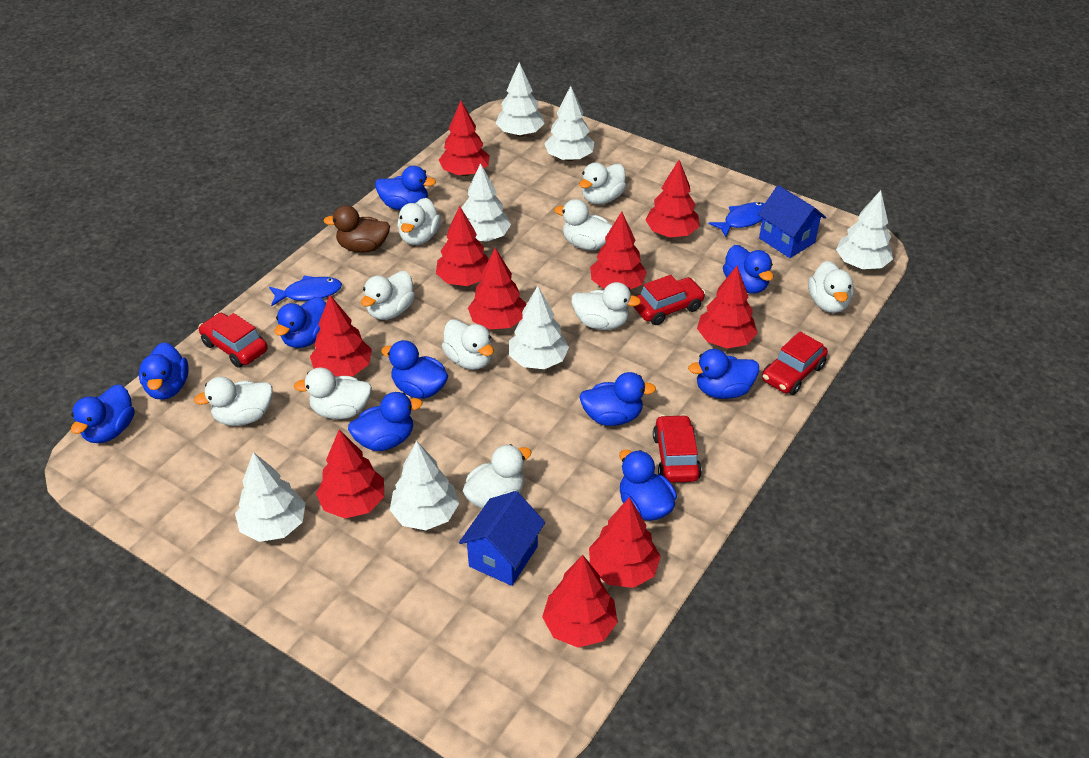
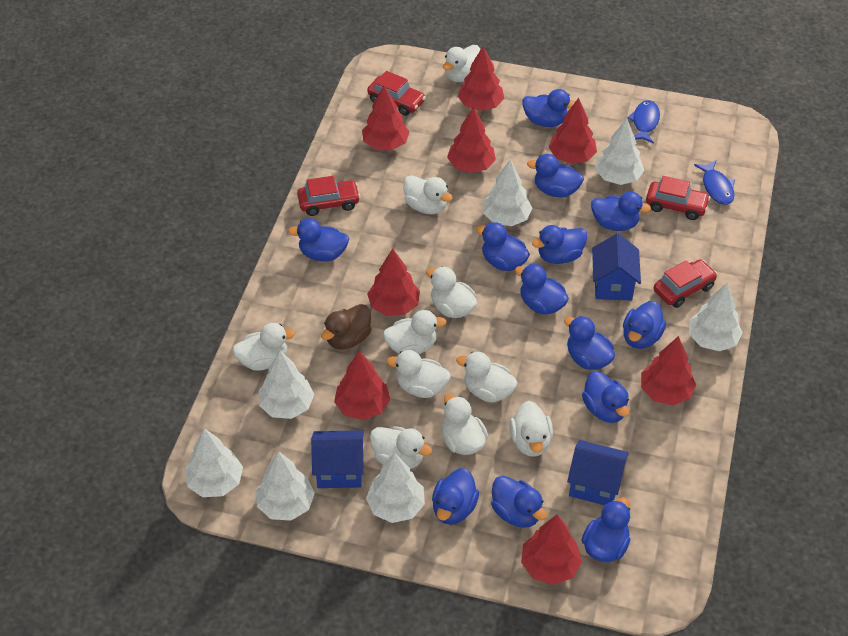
blue duck: 10 -> 13
blue house: 2 -> 3
red tree: 10 -> 8

